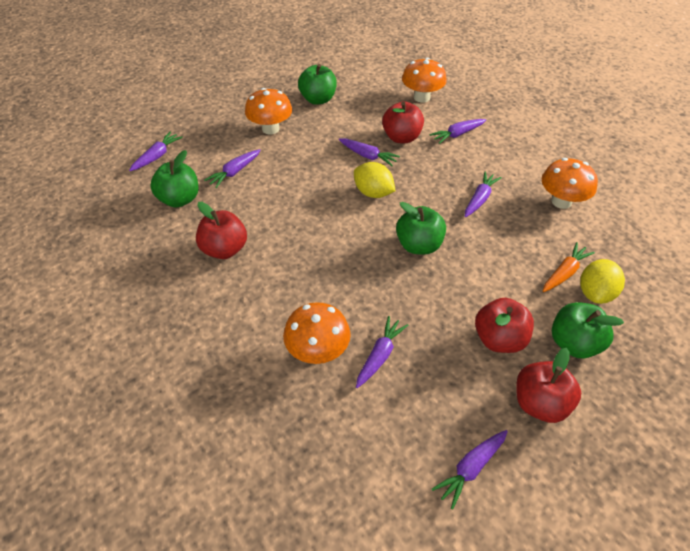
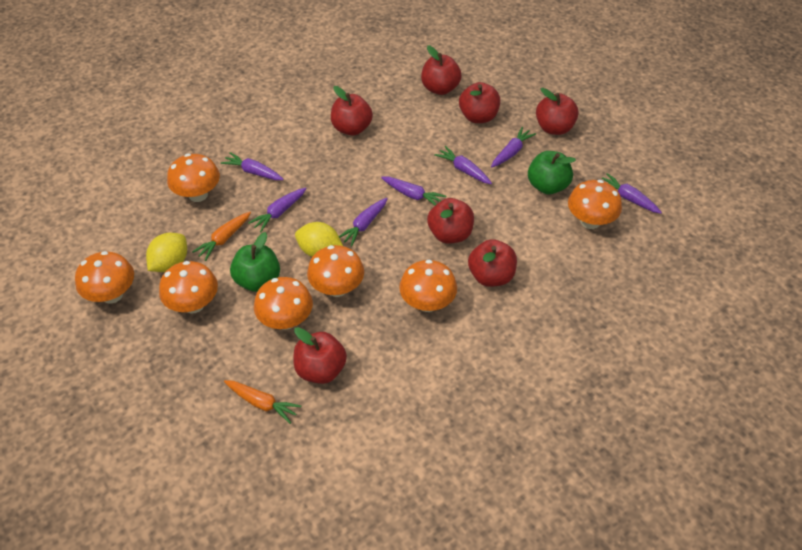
green apple: 4 -> 2
orange carrot: 1 -> 2
orange mushroom: 4 -> 7
red apple: 4 -> 7

